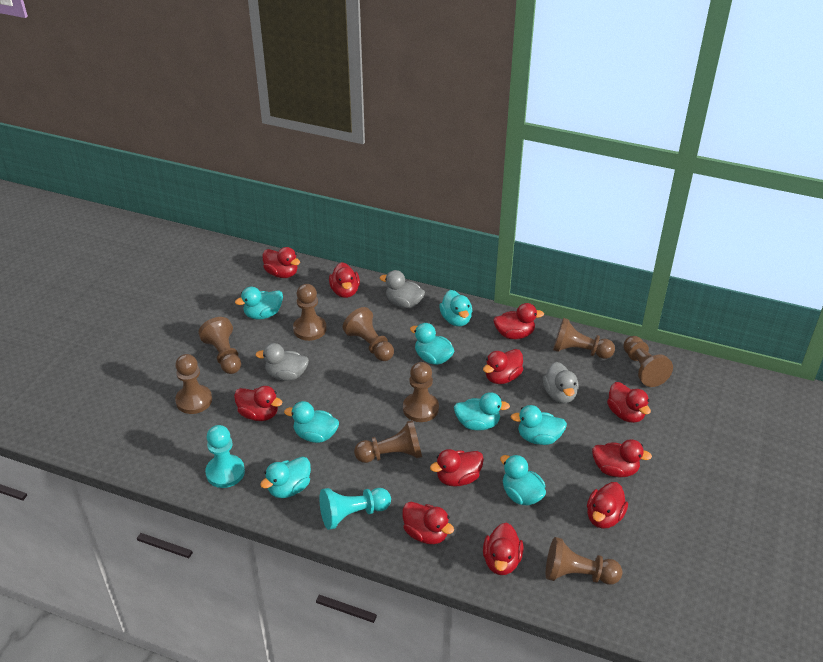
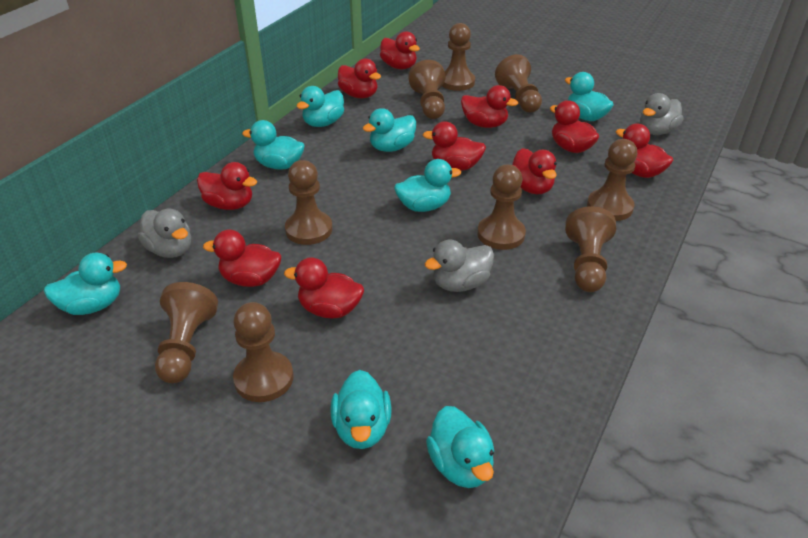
red duck: 11 -> 10
turquoise pawn: 2 -> 0

